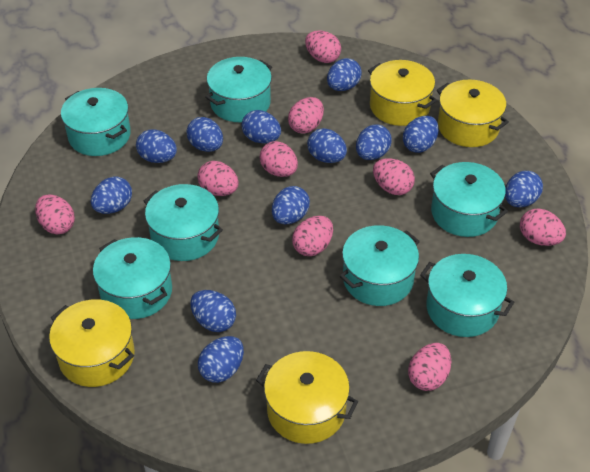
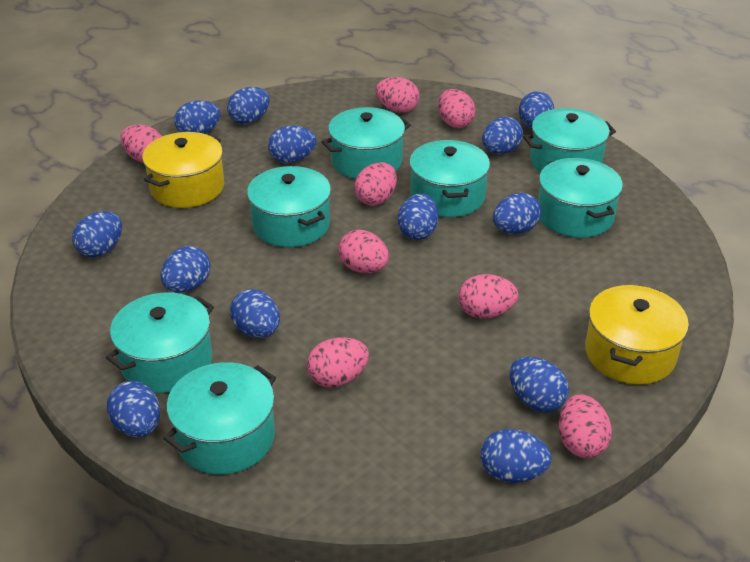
blue egg: 12 -> 13
pink egg: 9 -> 8
yellow pot: 4 -> 2

